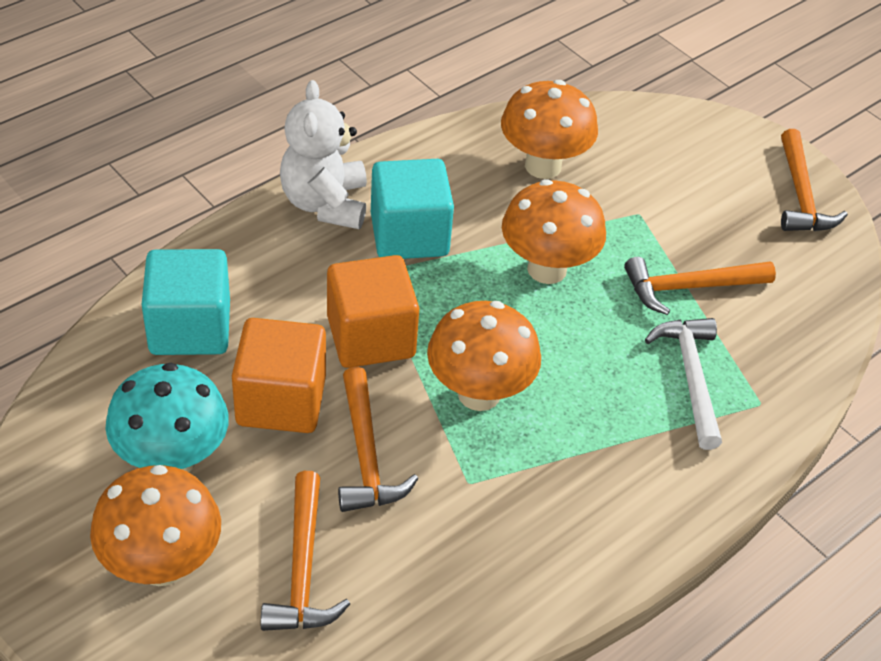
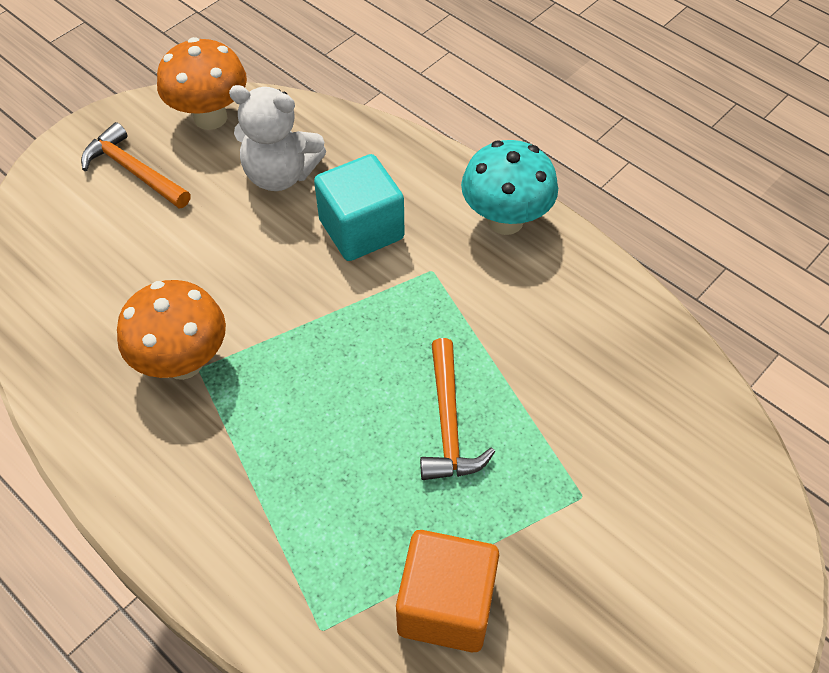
orange cube: 2 -> 1
orange hammer: 4 -> 2
orange mushroom: 4 -> 2
turquoise cube: 2 -> 1
white hammer: 1 -> 0

